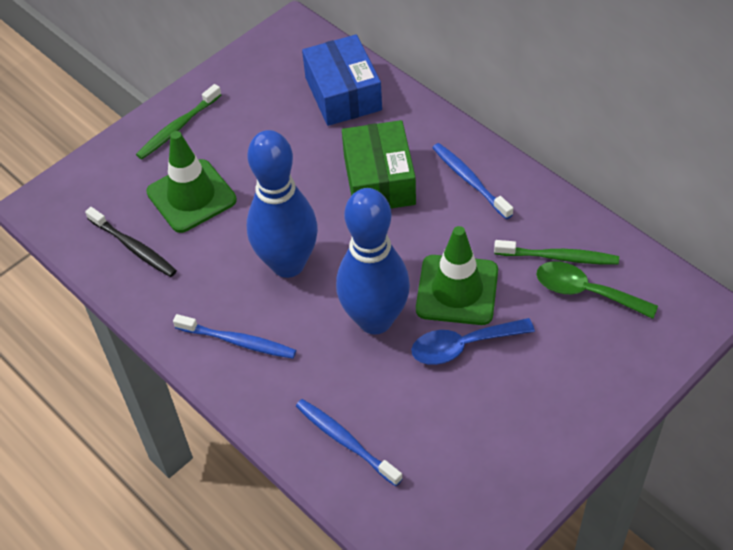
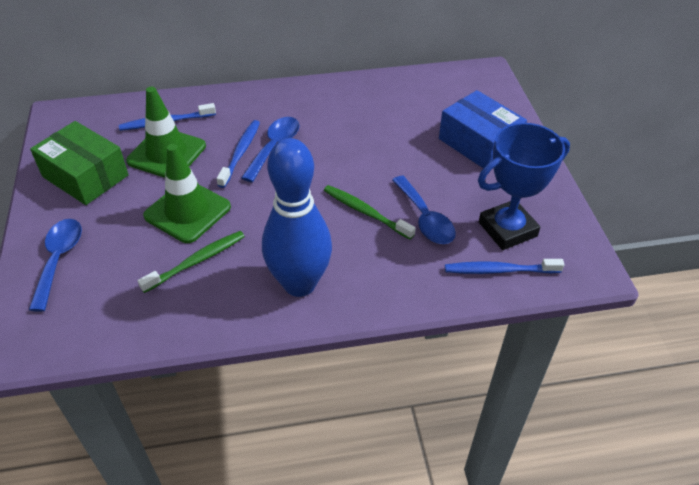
black toothbrush: 1 -> 0
blue bowling pin: 2 -> 1
blue spoon: 1 -> 3
blue trophy: 0 -> 1
green spoon: 1 -> 0

